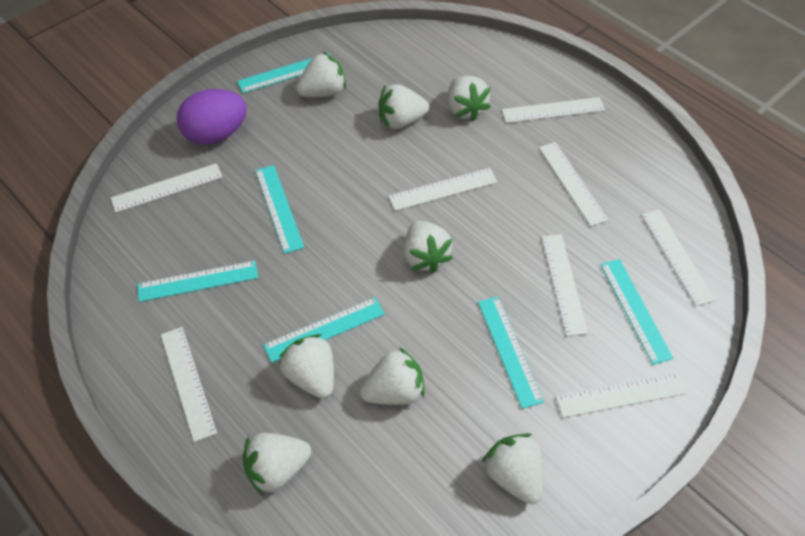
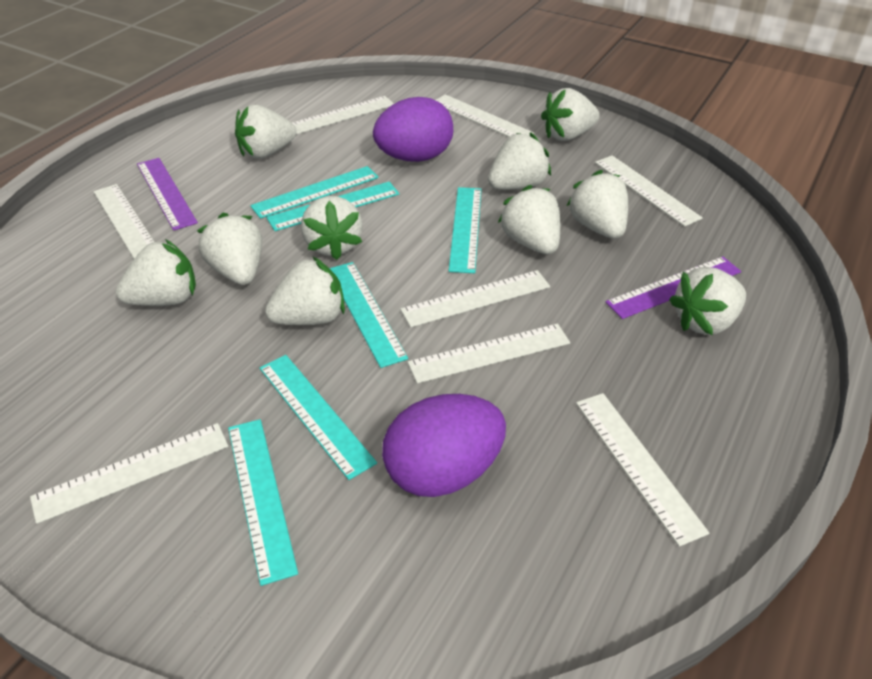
purple egg: 1 -> 2
purple ruler: 0 -> 2
white strawberry: 8 -> 10

